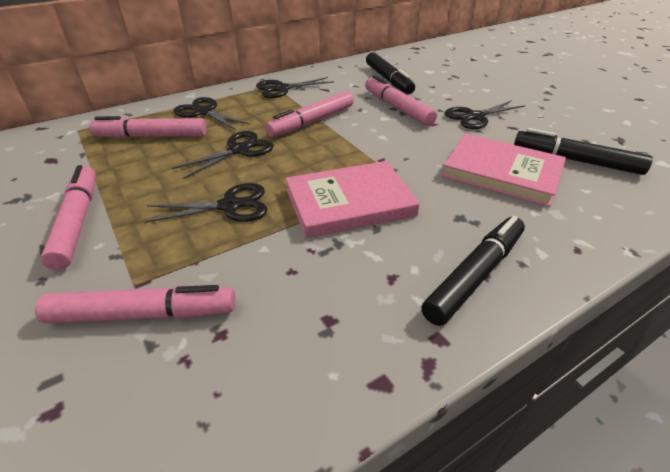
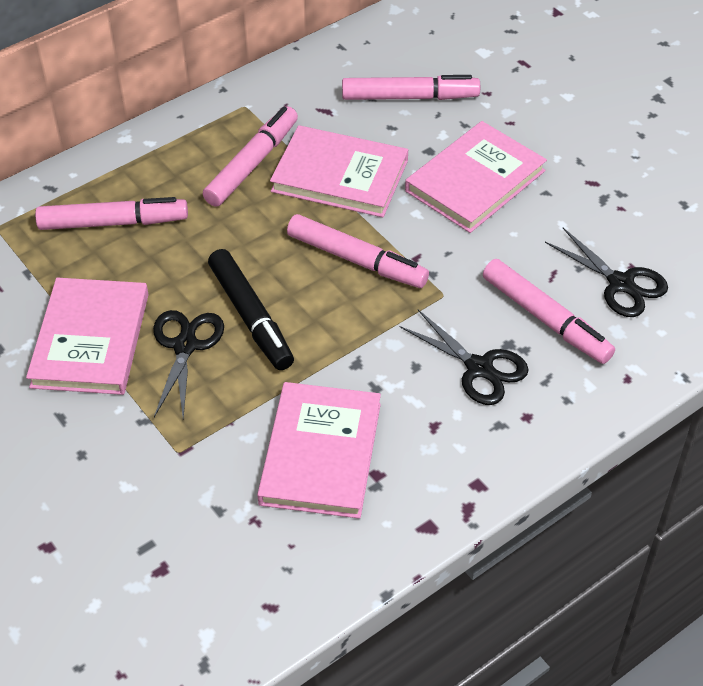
black marker: 3 -> 1
black scissors: 5 -> 3
pink book: 2 -> 4

